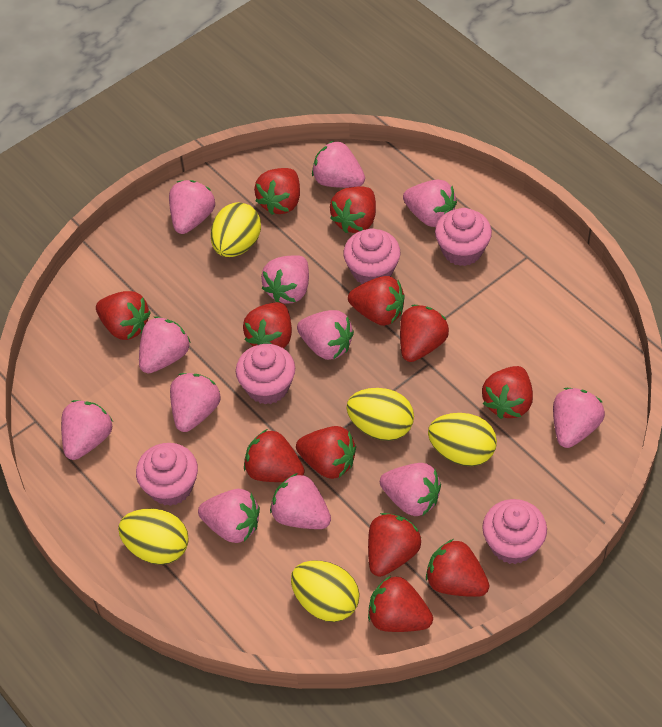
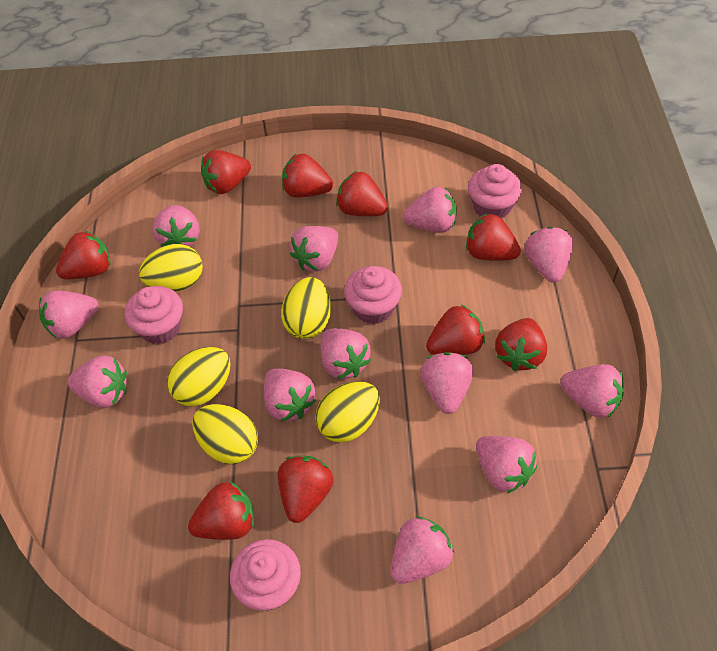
pink cupcake: 5 -> 4
red strawberry: 12 -> 9

